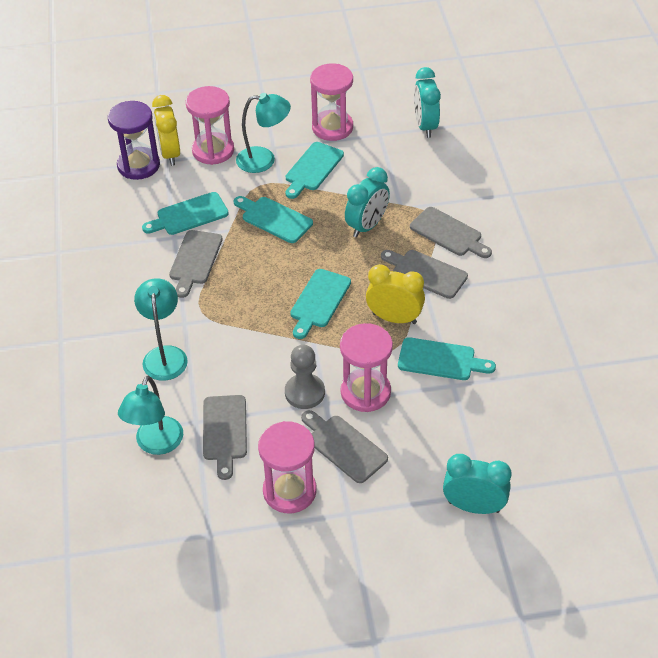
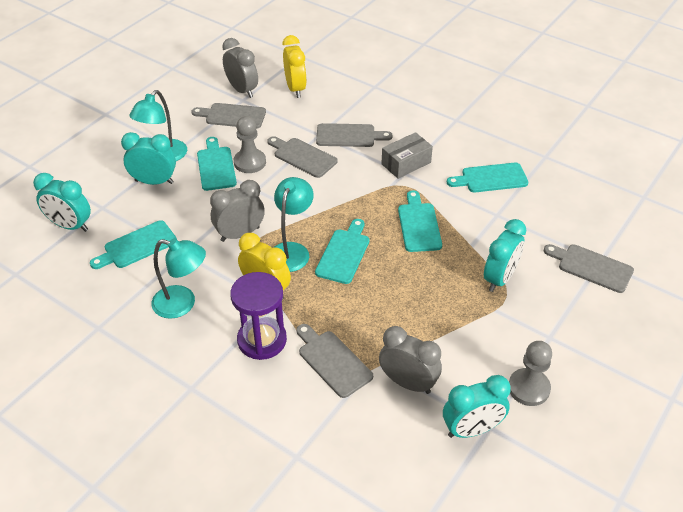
grey box: 0 -> 1
grey clock: 0 -> 3
grey pawn: 1 -> 2
pink hourglass: 4 -> 0
turquoise clock: 3 -> 4

